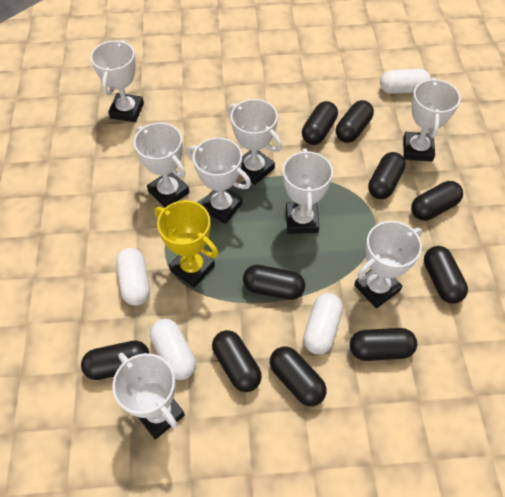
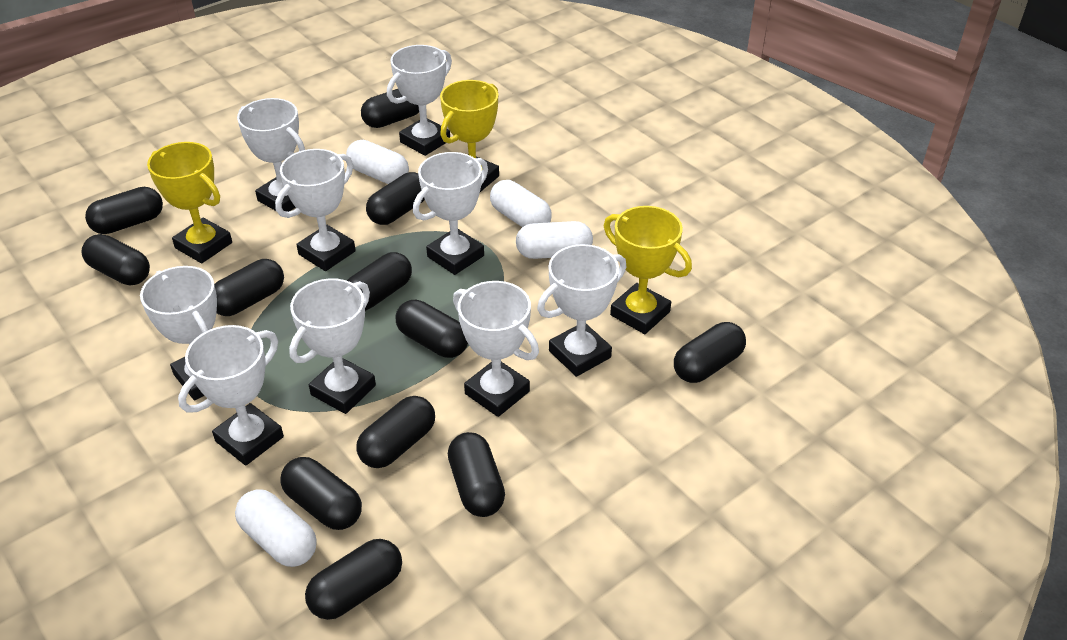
black capsule: 10 -> 12
white trophy: 8 -> 9
yellow trophy: 1 -> 3

